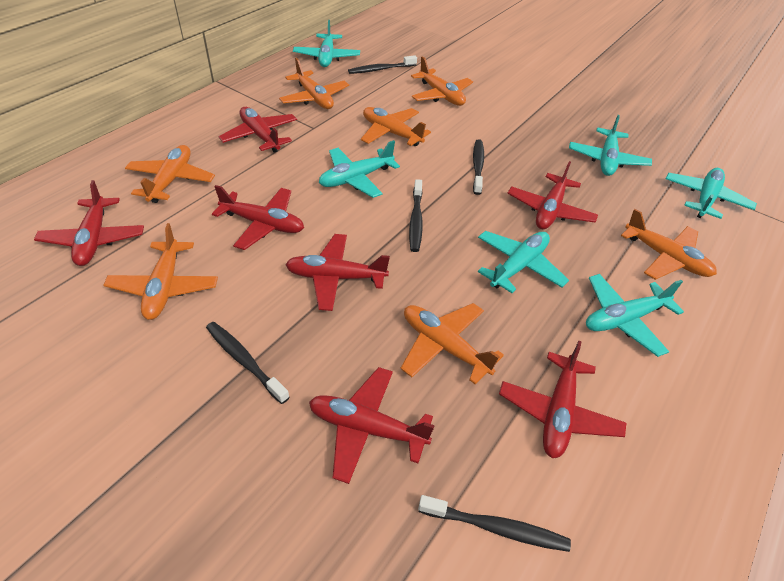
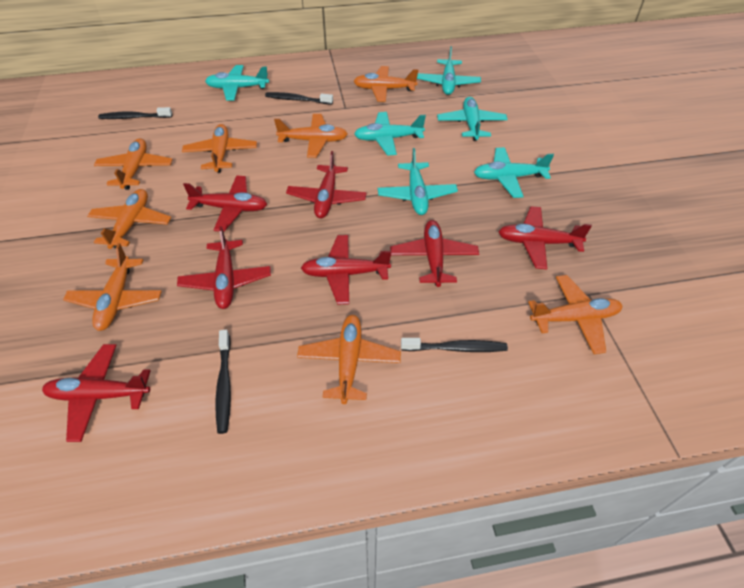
black toothbrush: 5 -> 4
orange plane: 7 -> 8

